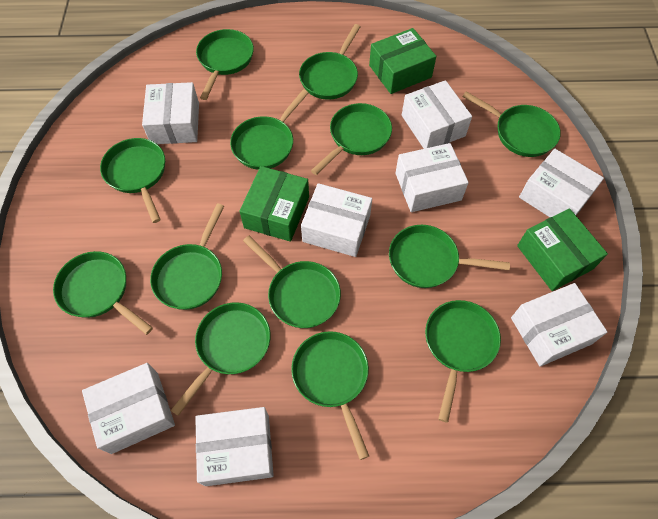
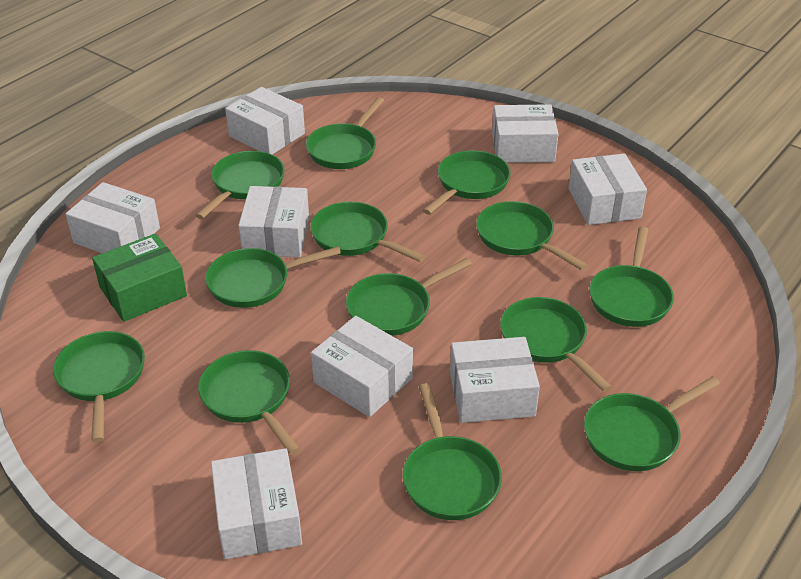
green box: 3 -> 1

